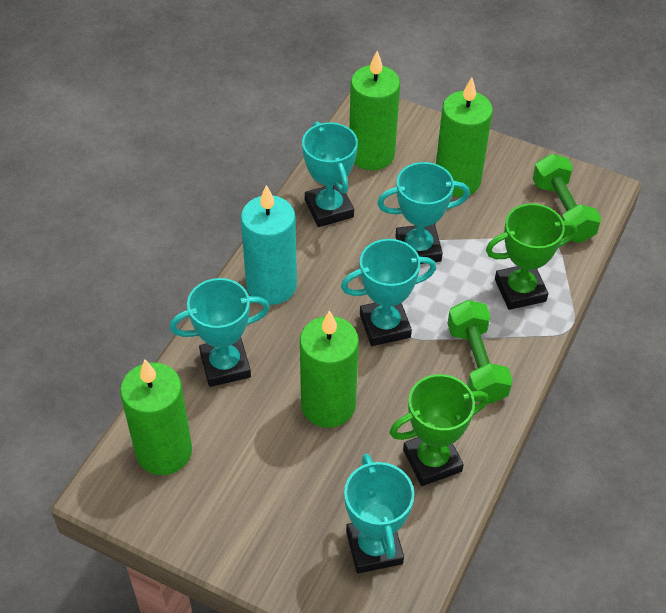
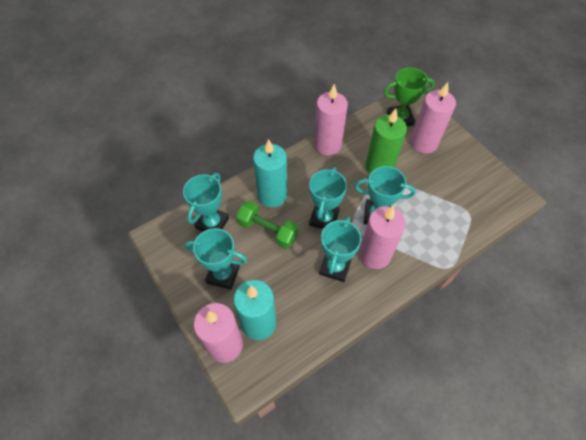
green candle: 4 -> 1
green dumbbell: 2 -> 1
green trophy: 2 -> 1
pink candle: 0 -> 4
turquoise candle: 1 -> 2

